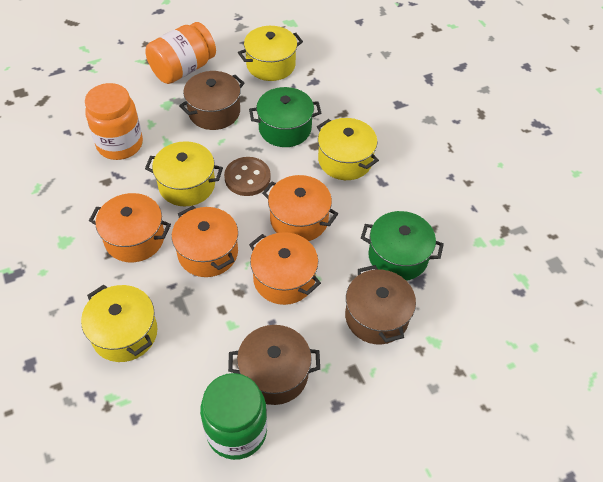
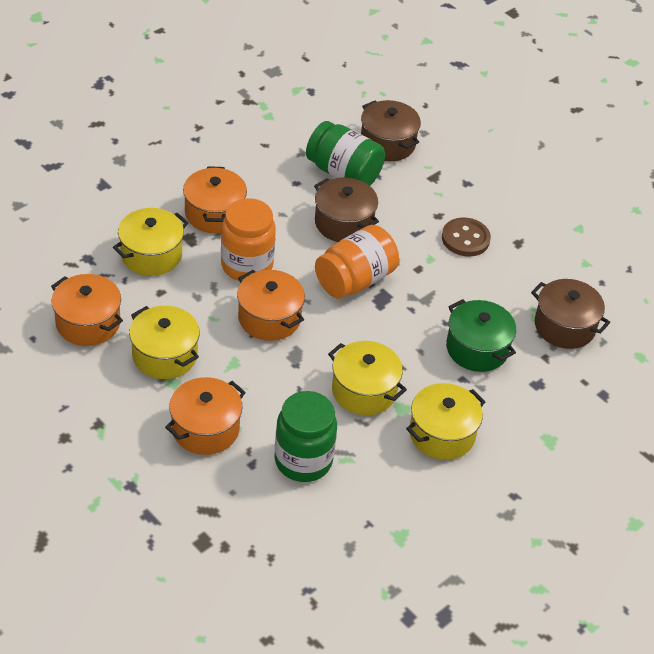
green jar: 1 -> 2
green pot: 2 -> 1

